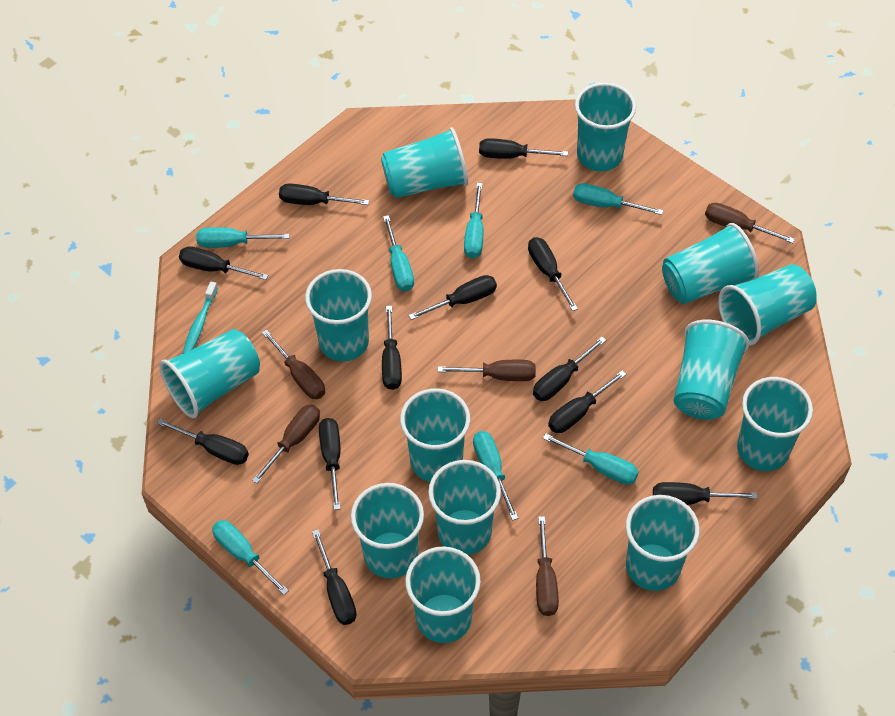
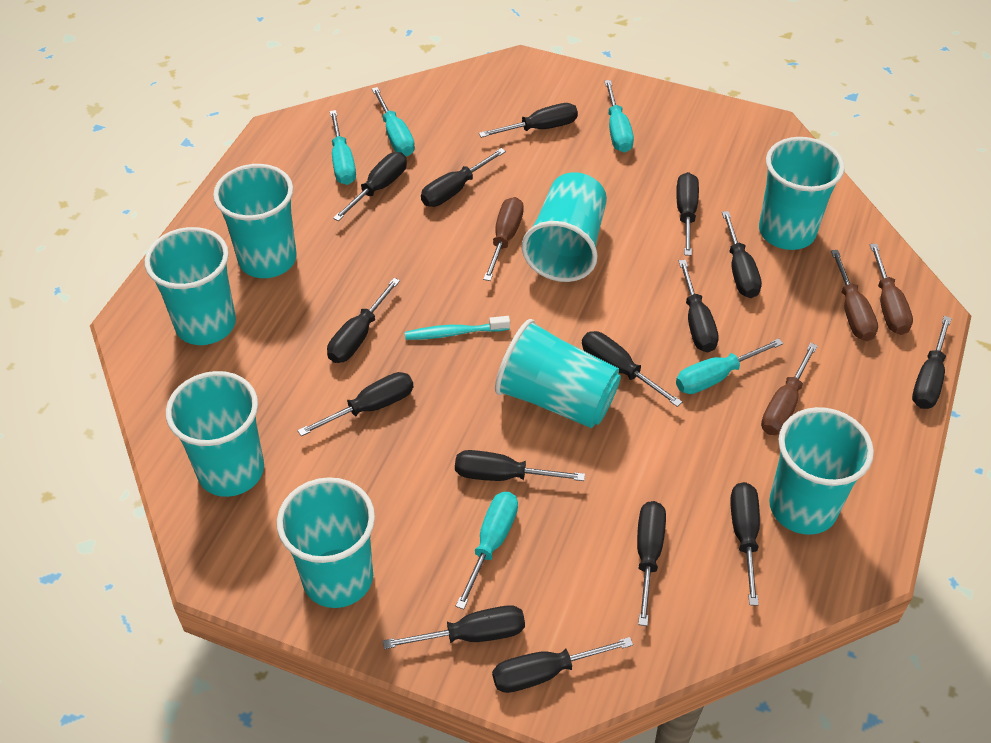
black screwdriver: 12 -> 15
brown screwdriver: 5 -> 4
turquoise cup: 13 -> 8
turquoise screwdriver: 7 -> 5

